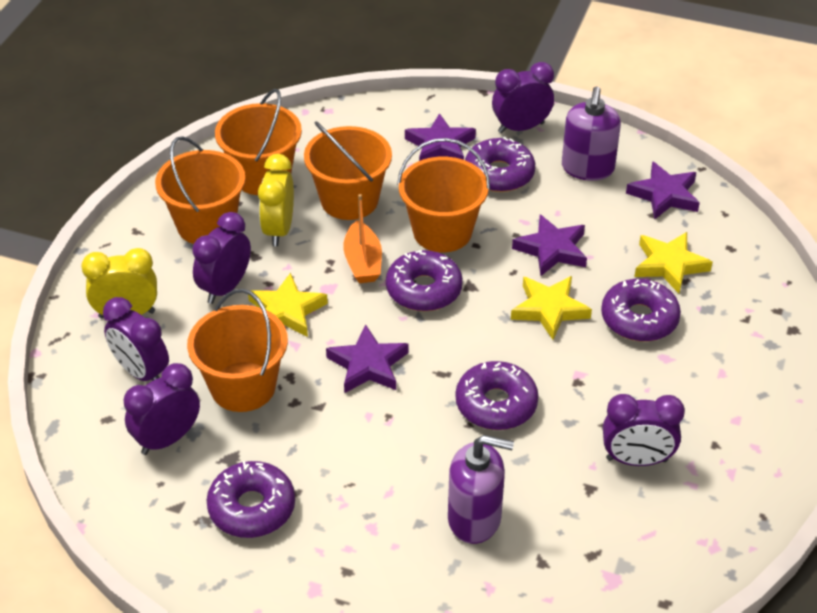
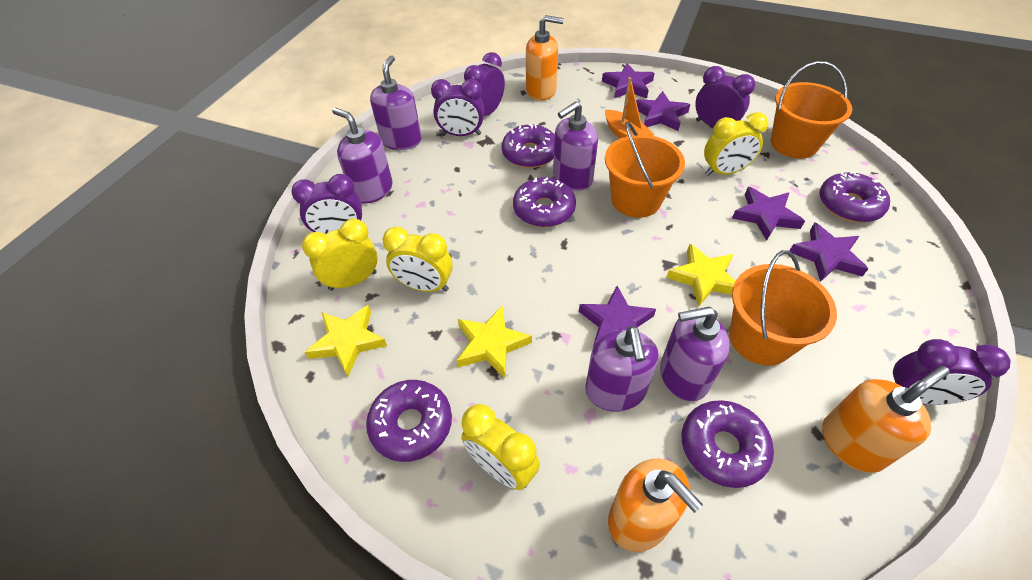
orange bucket: 5 -> 3
orange soap dispenser: 0 -> 3
purple soap dispenser: 2 -> 5
purple star: 4 -> 5
yellow clock: 2 -> 4

